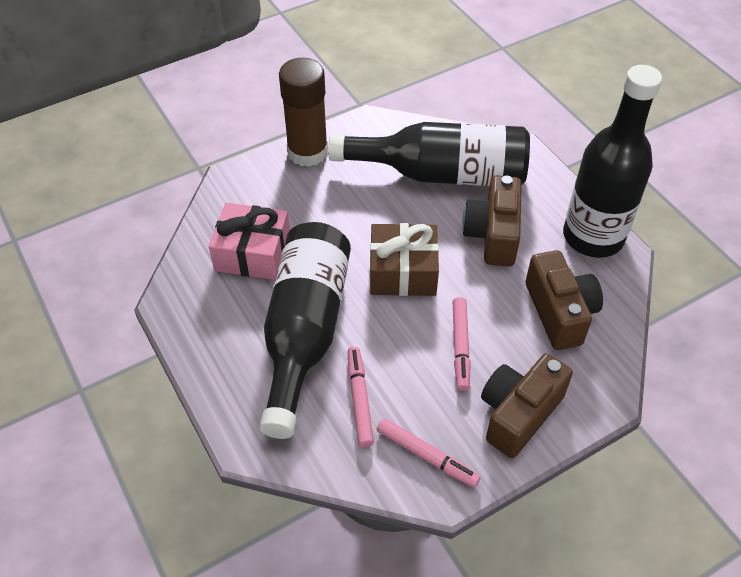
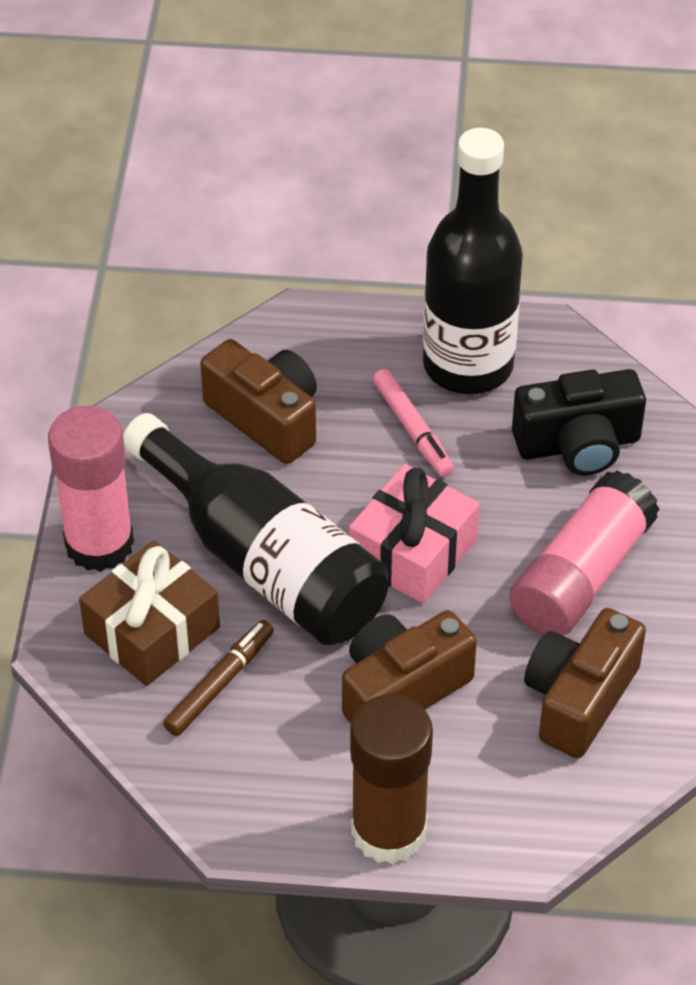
black bottle: 3 -> 2
black camera: 0 -> 1
brown marker: 0 -> 1
pink glue stick: 0 -> 2
pink marker: 3 -> 1

